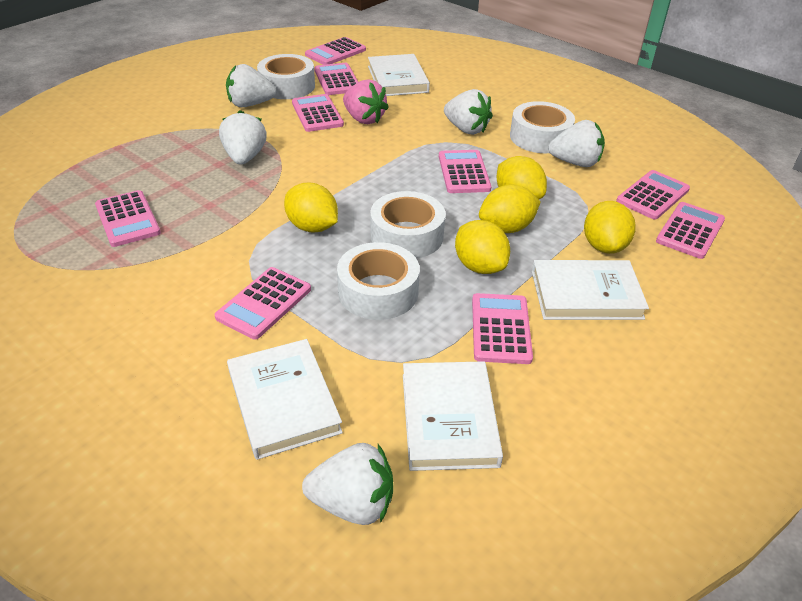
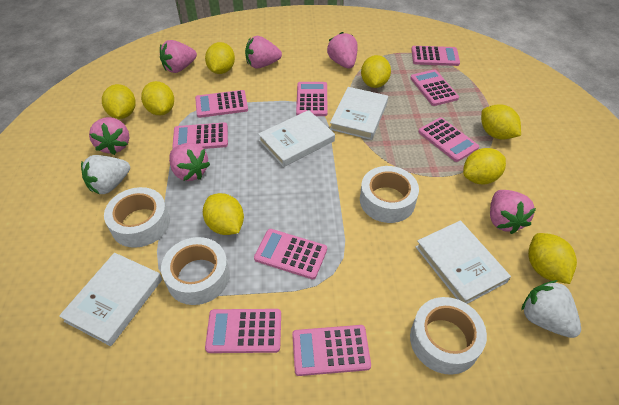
pink strawberry: 1 -> 6
white strawberry: 5 -> 2
yellow lemon: 5 -> 8

